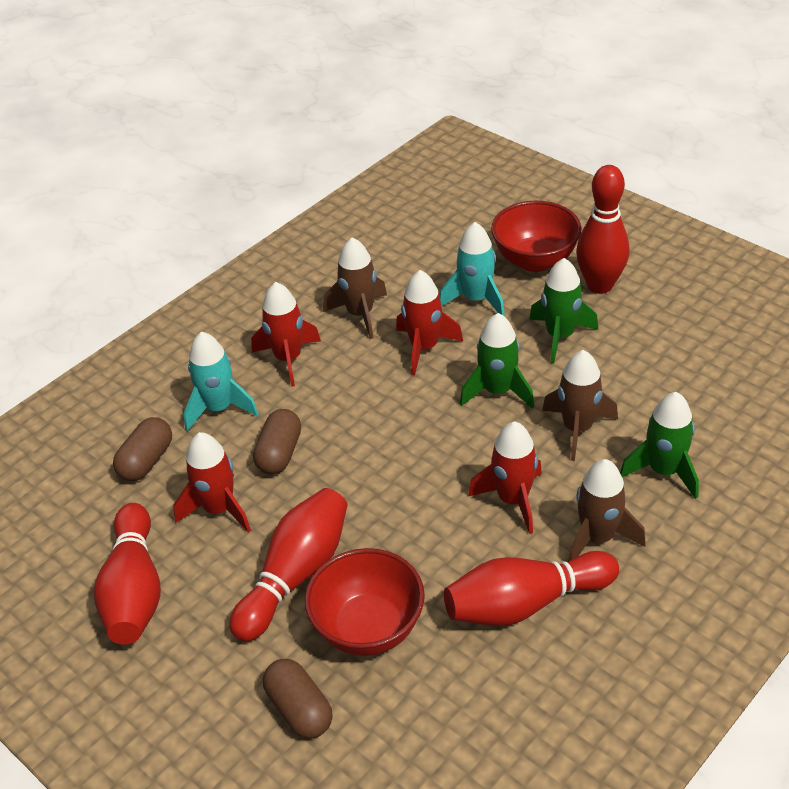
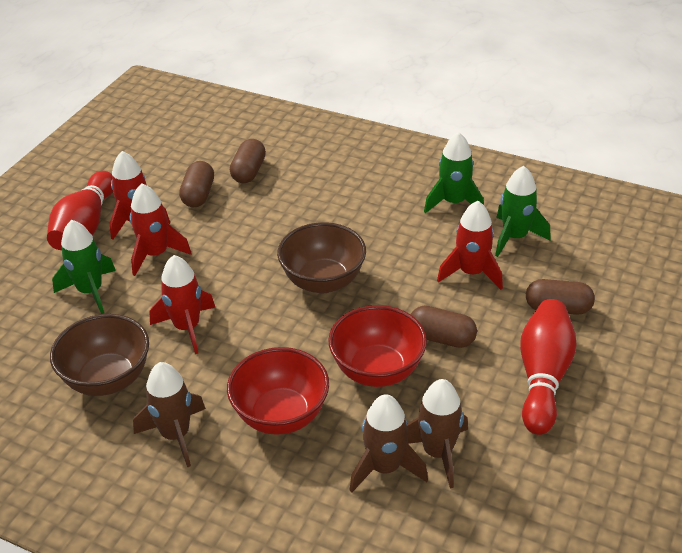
brown bowl: 0 -> 2
brown capsule: 3 -> 4
red bowling pin: 4 -> 2
turquoise rocket: 2 -> 0

